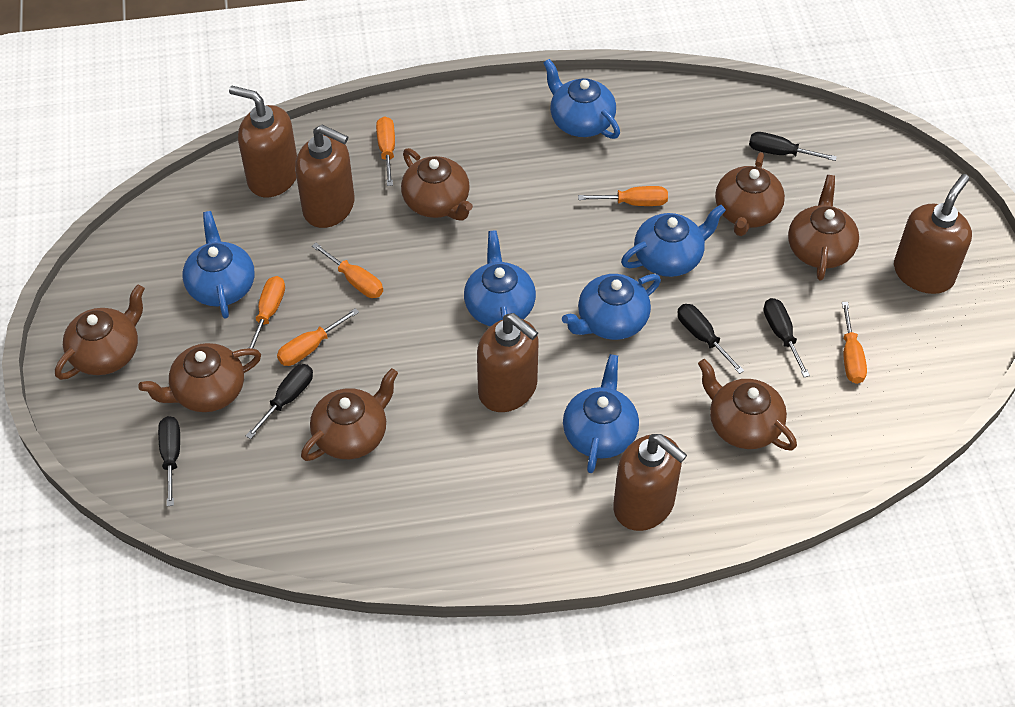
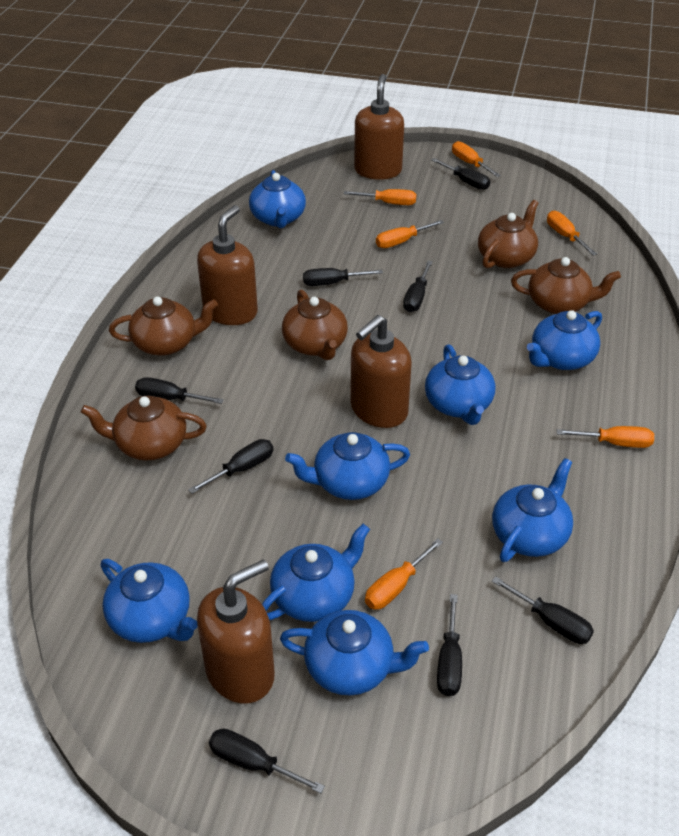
black screwdriver: 5 -> 8
blue teapot: 6 -> 8
brown soap dispenser: 5 -> 4
brown teapot: 7 -> 5

